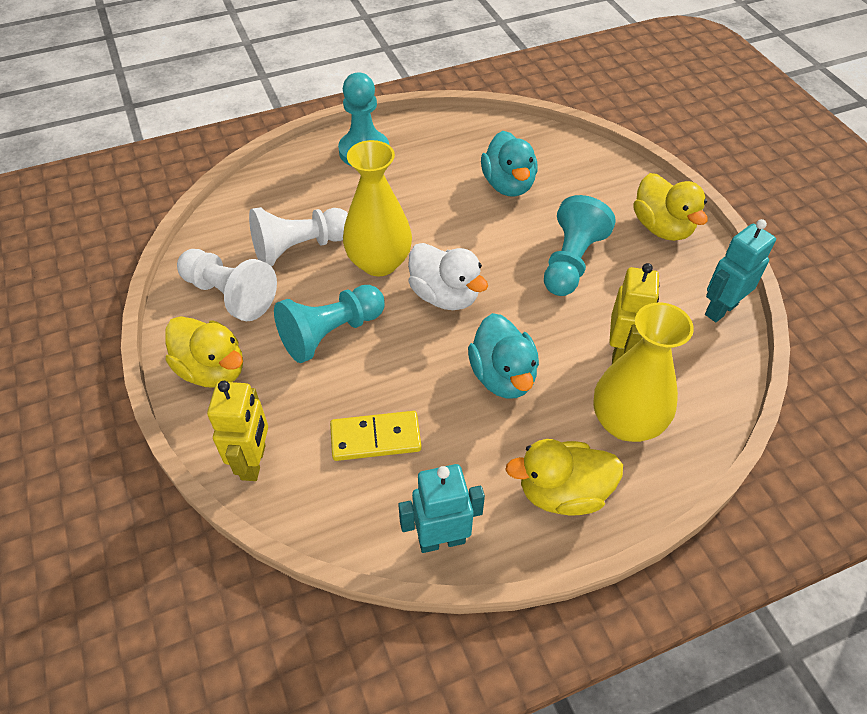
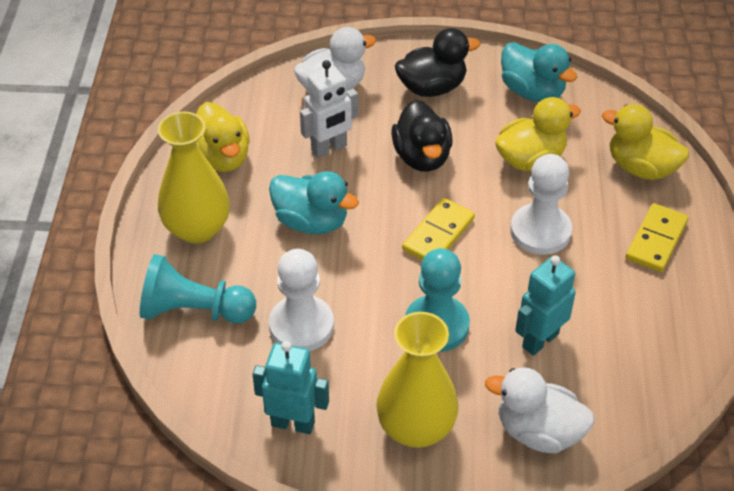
black duck: 0 -> 2
turquoise pawn: 3 -> 2
white duck: 1 -> 2
white robot: 0 -> 1
yellow domino: 1 -> 2
yellow robot: 2 -> 0

